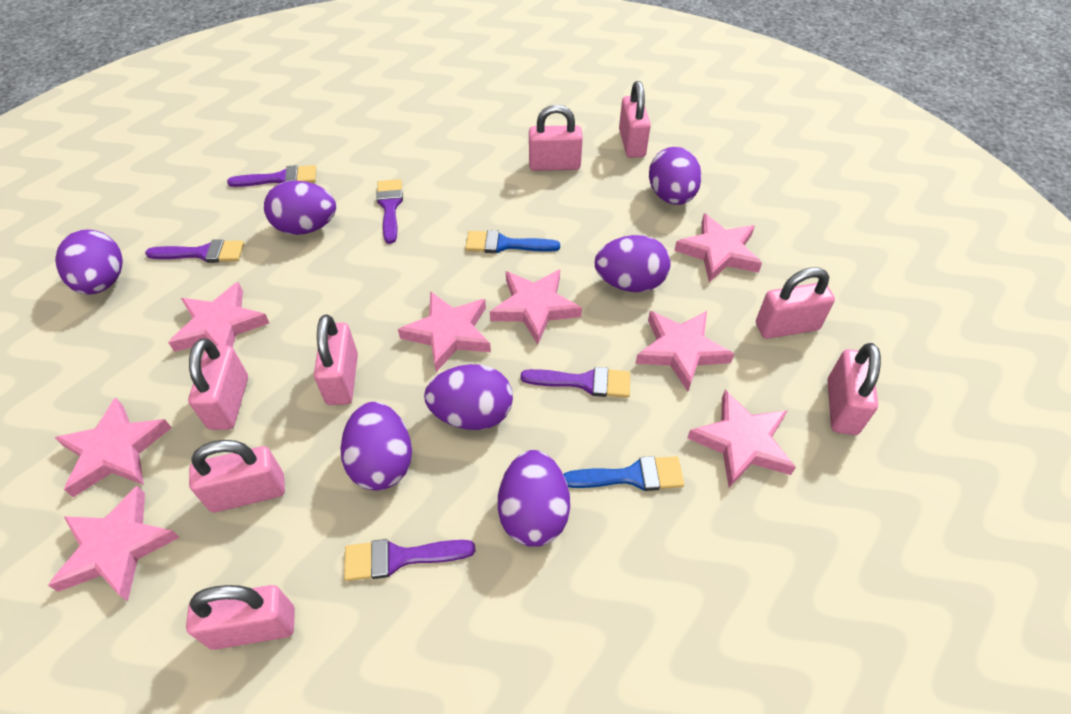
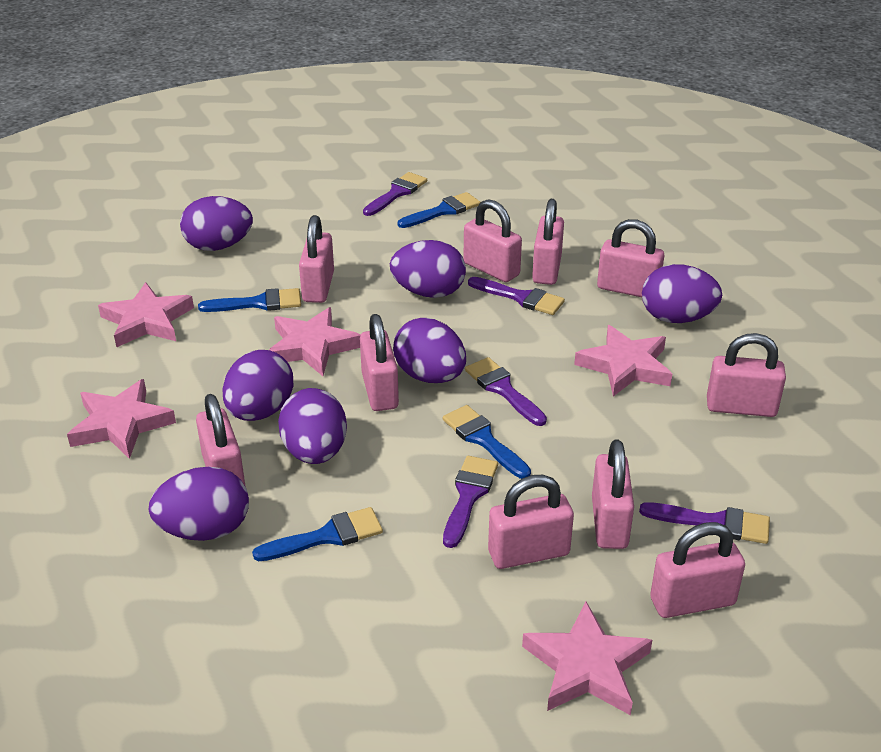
blue brush: 2 -> 4
pink padlock: 8 -> 10
pink star: 8 -> 5

